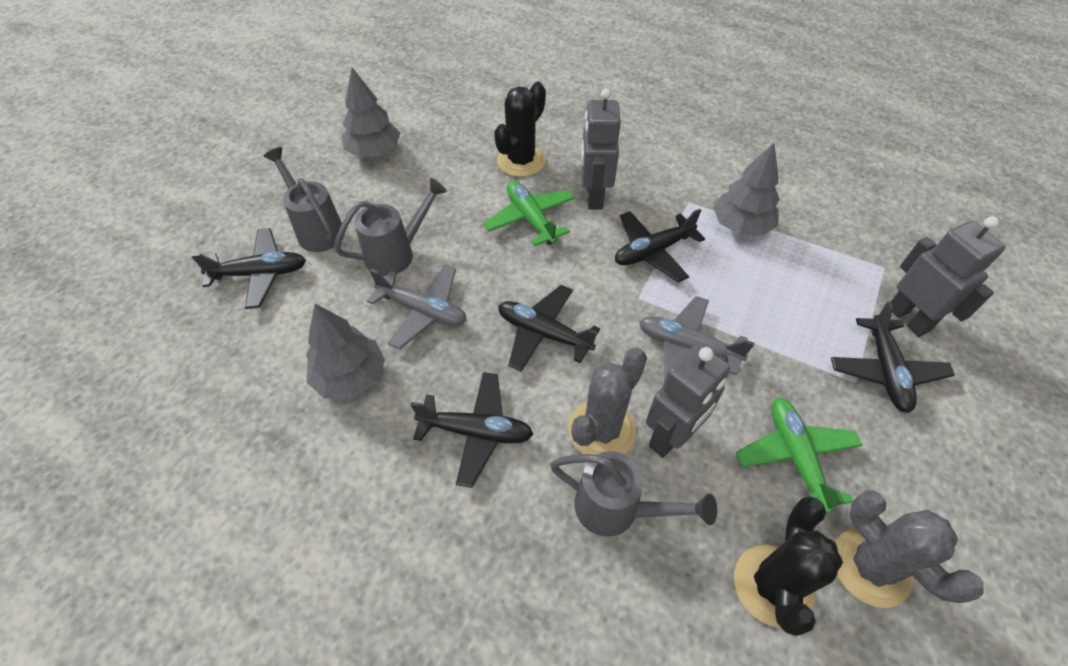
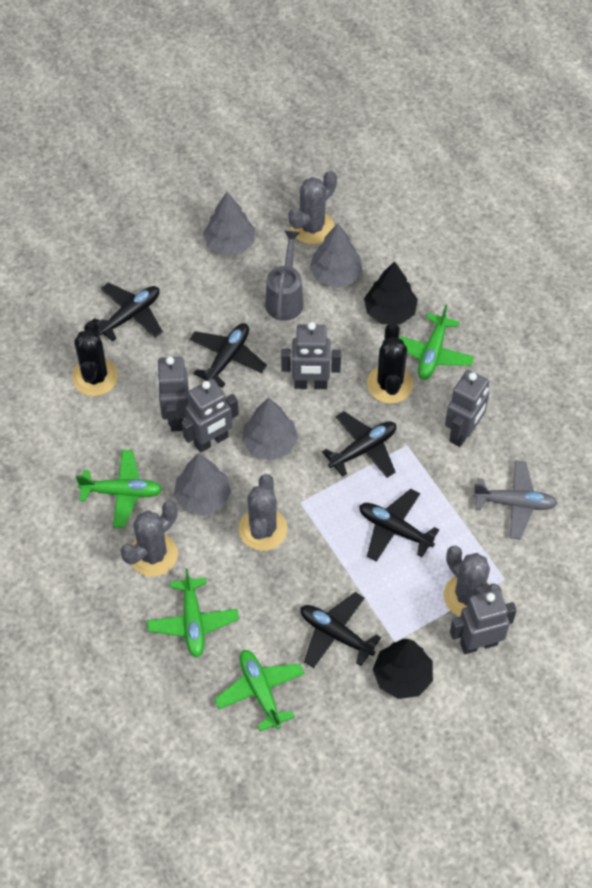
black tree: 0 -> 2
green plane: 2 -> 4
grey cactus: 2 -> 4
grey plane: 2 -> 1
grey robot: 3 -> 5
grey tree: 3 -> 4
grey watering can: 3 -> 1

